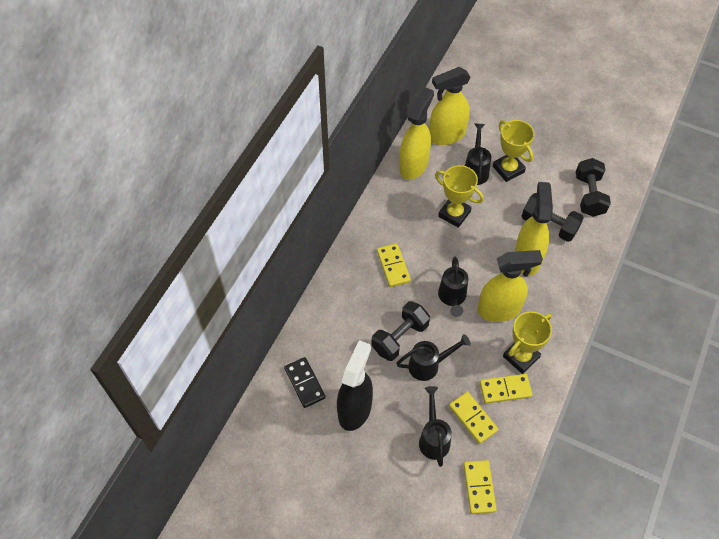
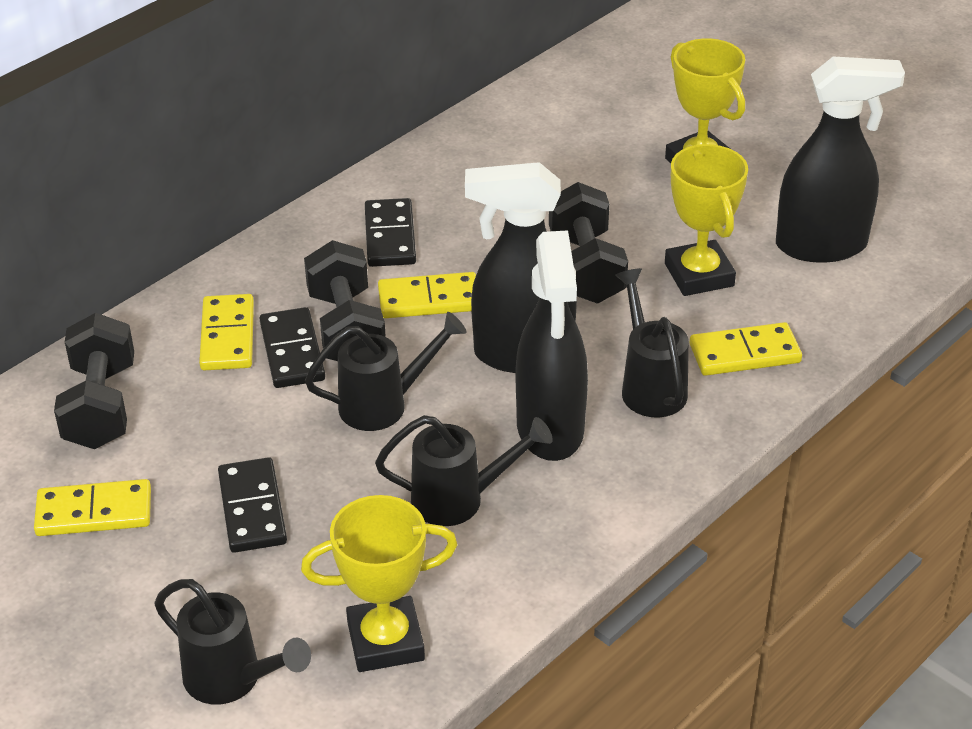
black domino: 1 -> 3
black spray bottle: 1 -> 3
yellow spray bottle: 4 -> 0

